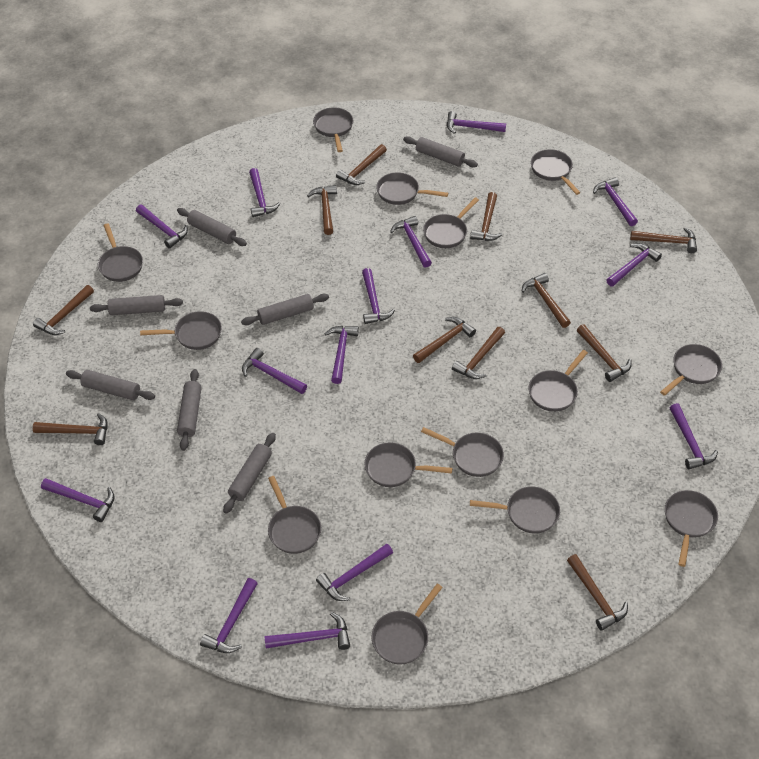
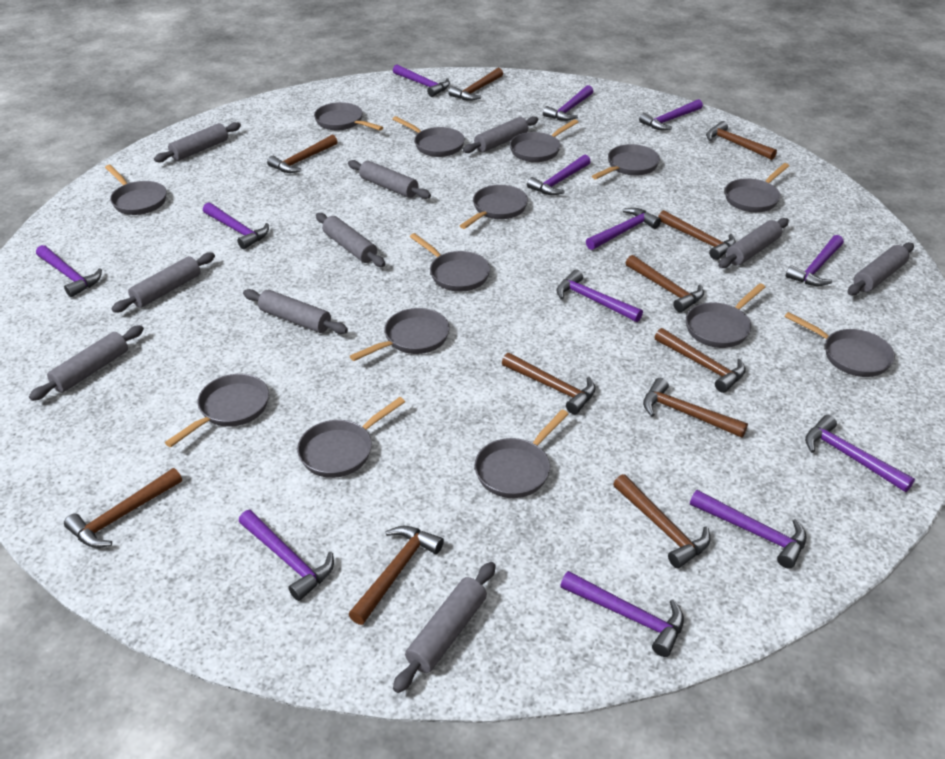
grey rolling pin: 7 -> 10
purple hammer: 14 -> 13

